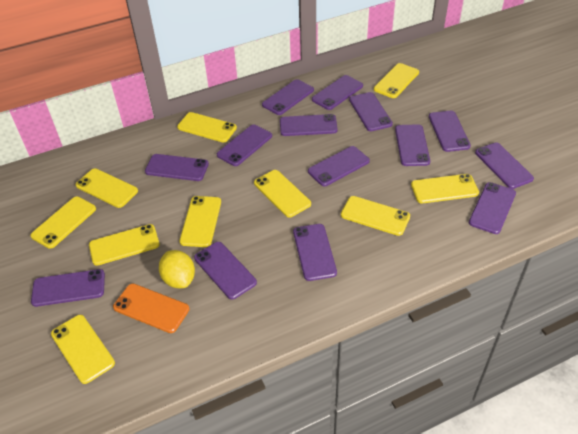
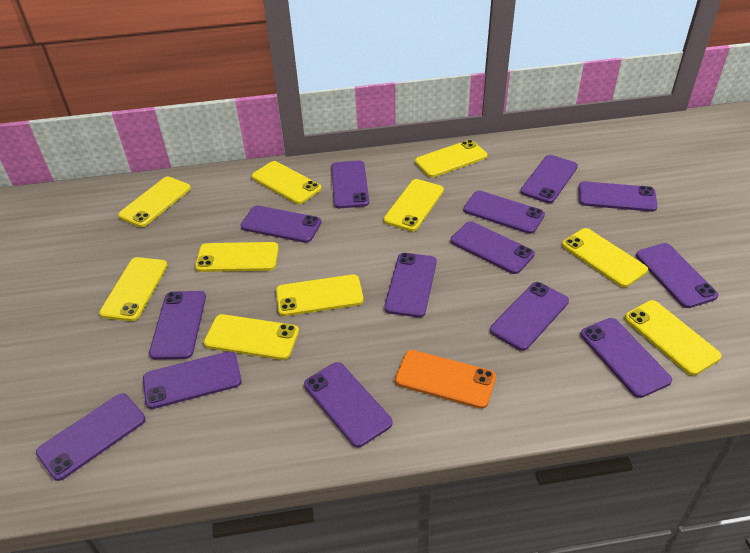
yellow lemon: 1 -> 0

